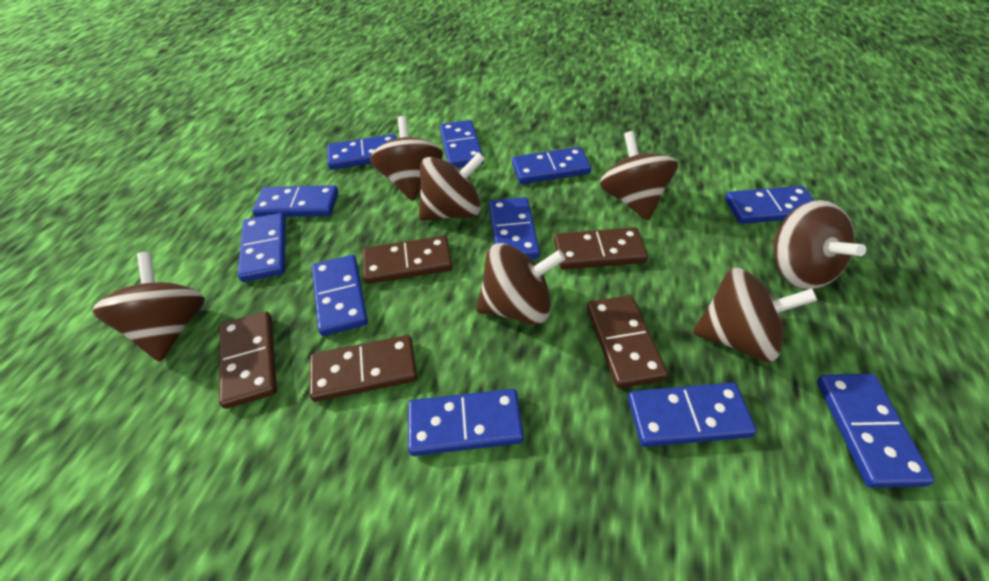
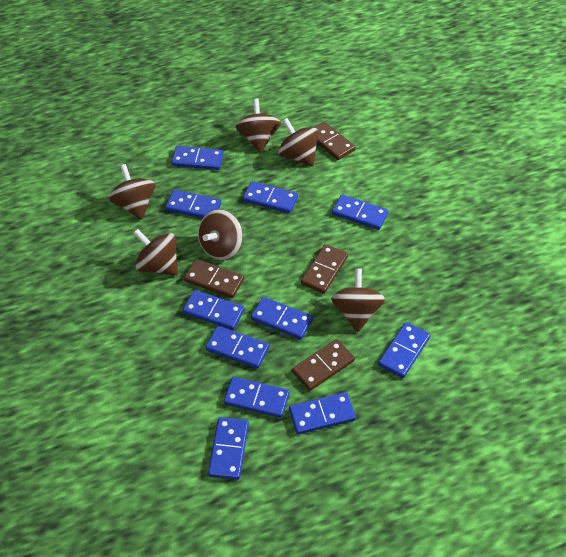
brown domino: 5 -> 4
brown spinning top: 7 -> 6

